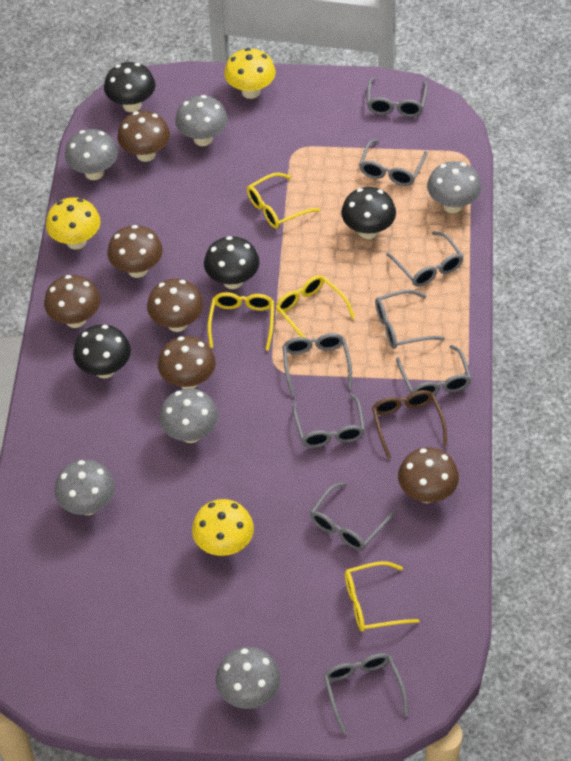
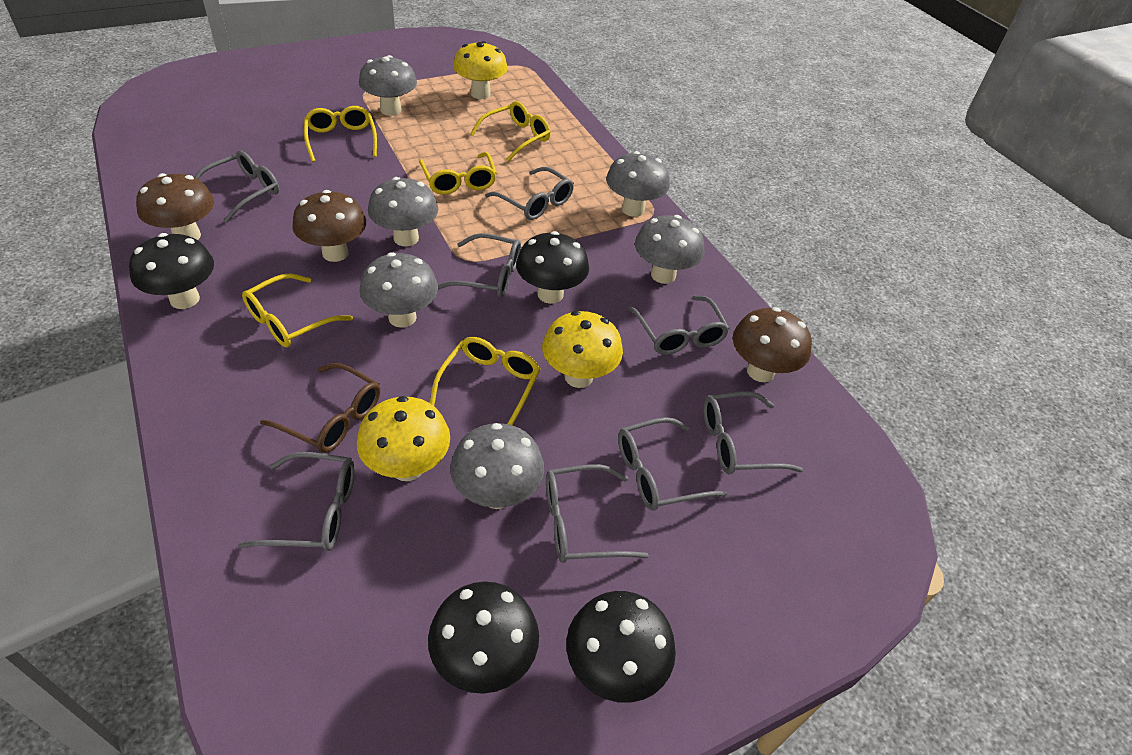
brown mushroom: 6 -> 3
grey glasses: 9 -> 8
yellow glasses: 4 -> 5

